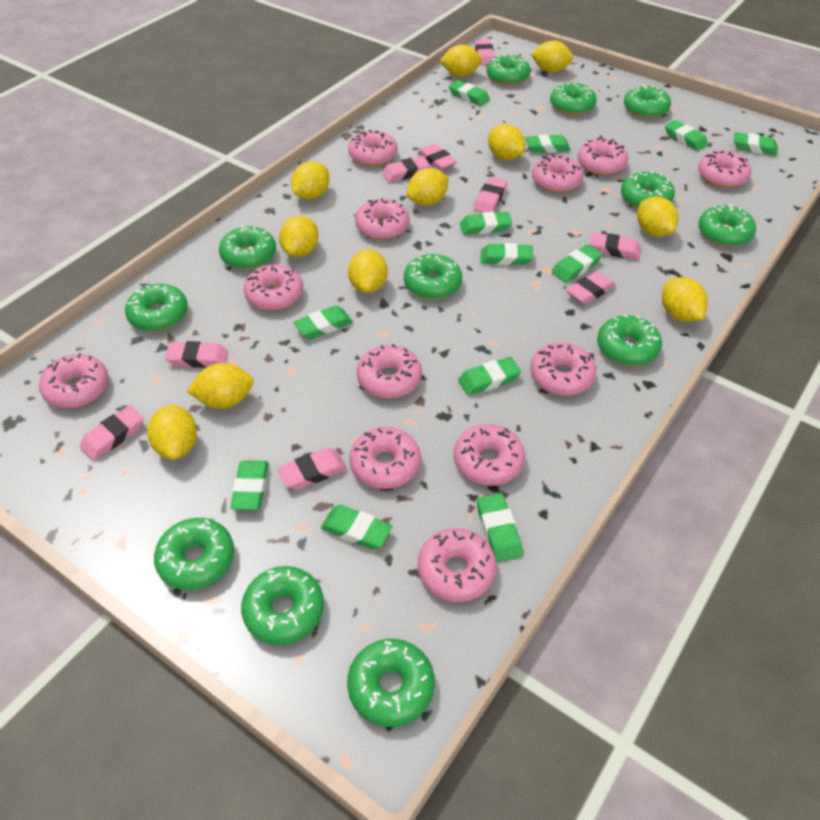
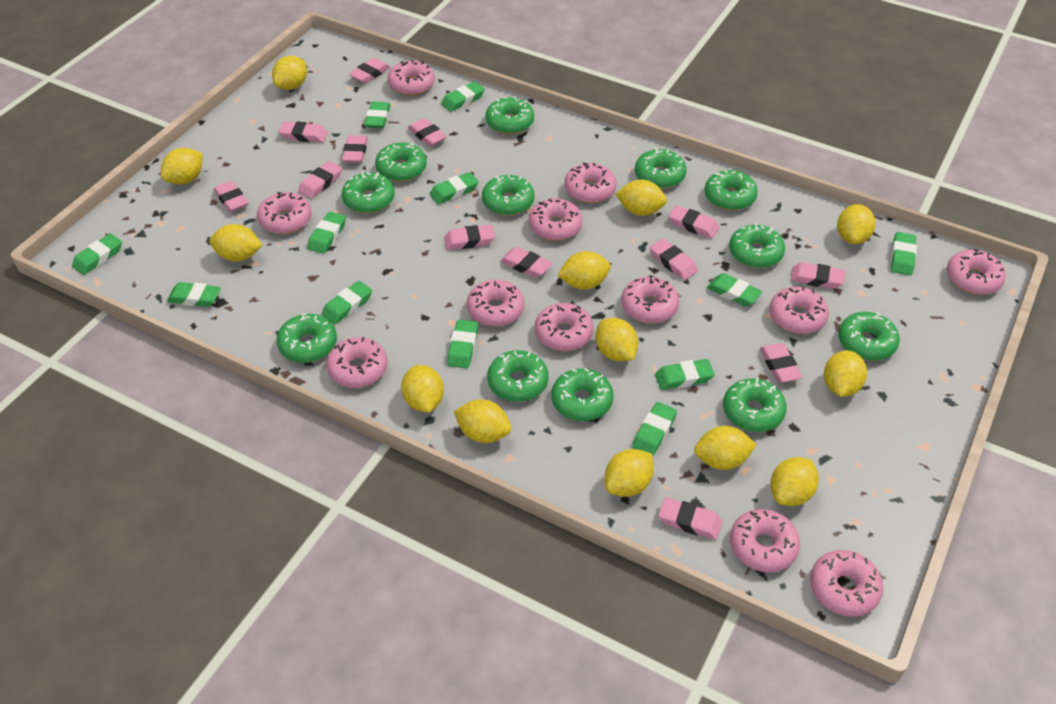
pink eraser: 9 -> 13
yellow lemon: 11 -> 13

